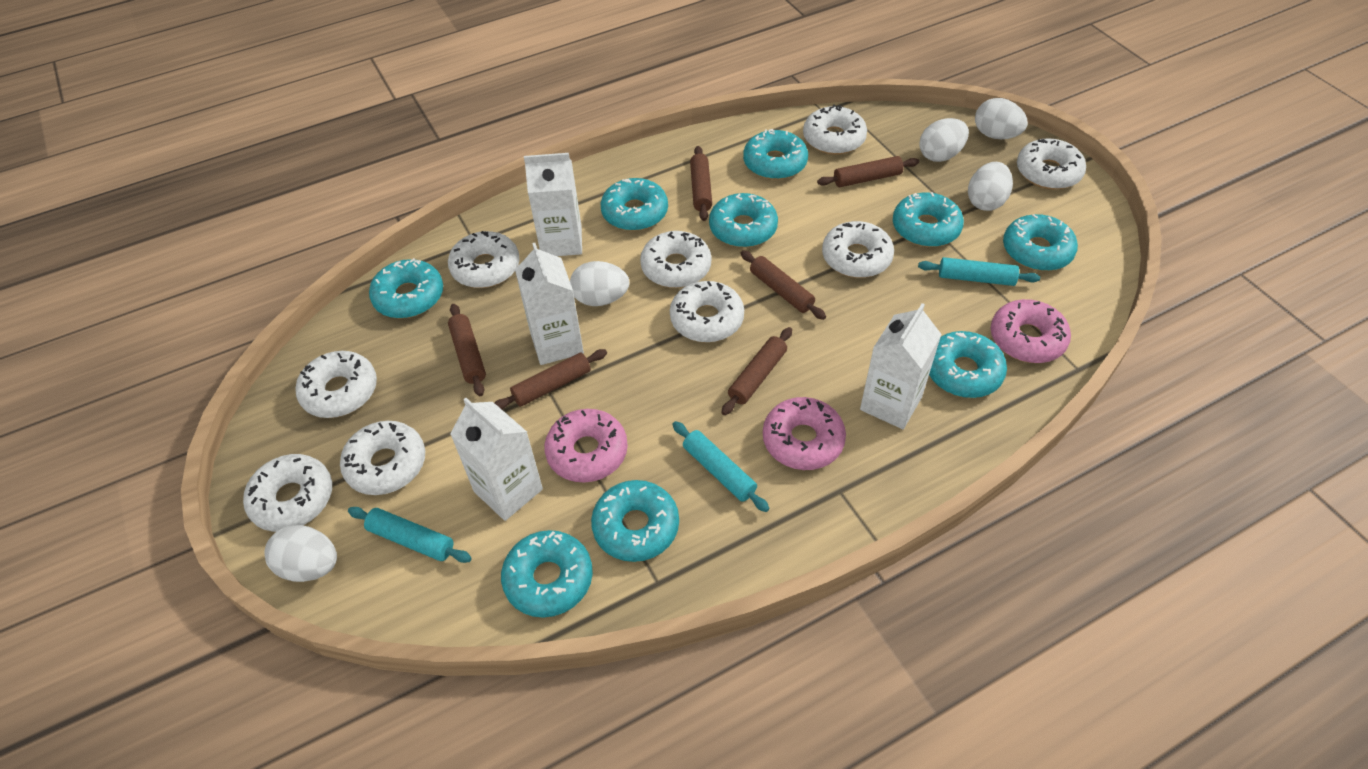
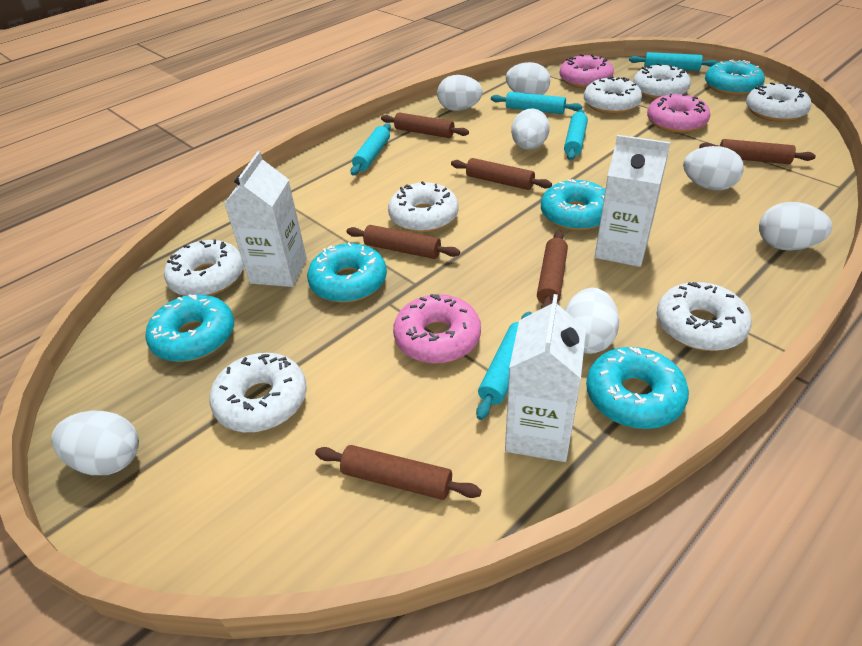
turquoise donut: 9 -> 5
turquoise rolling pin: 3 -> 5
white carton: 4 -> 3
white donut: 9 -> 7
white egg: 5 -> 7

